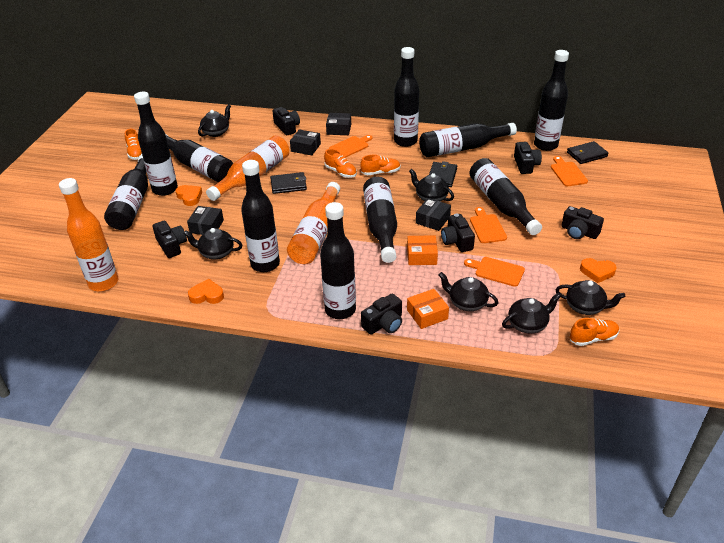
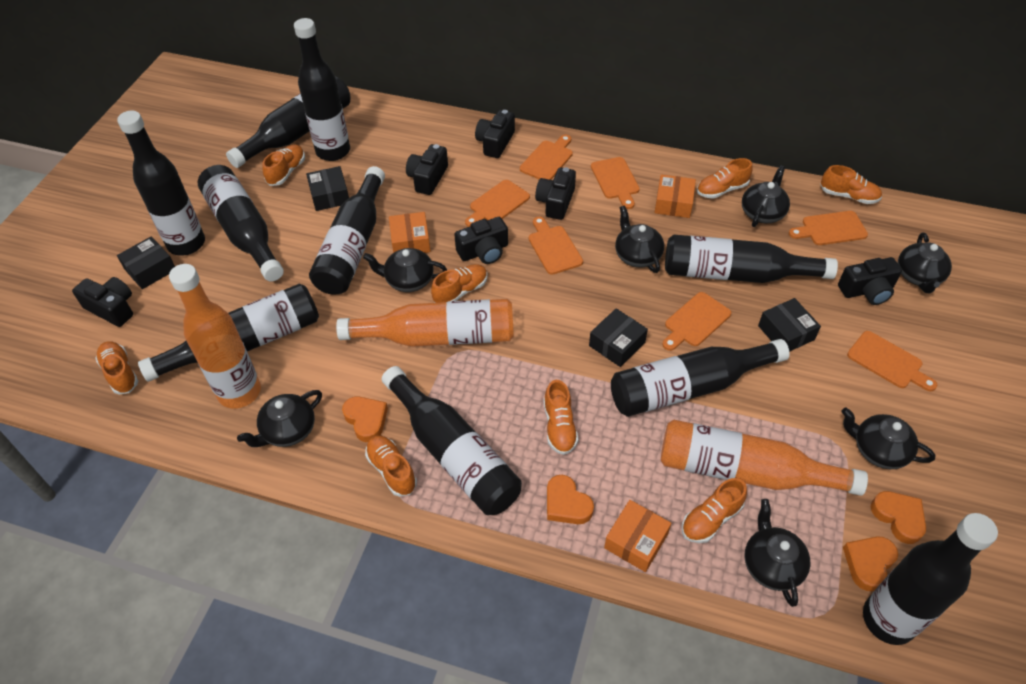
black teapot: 6 -> 7
black wallet: 3 -> 0
orange box: 2 -> 3
orange cutting board: 4 -> 7
orange heart: 3 -> 4
orange shoe: 4 -> 8

